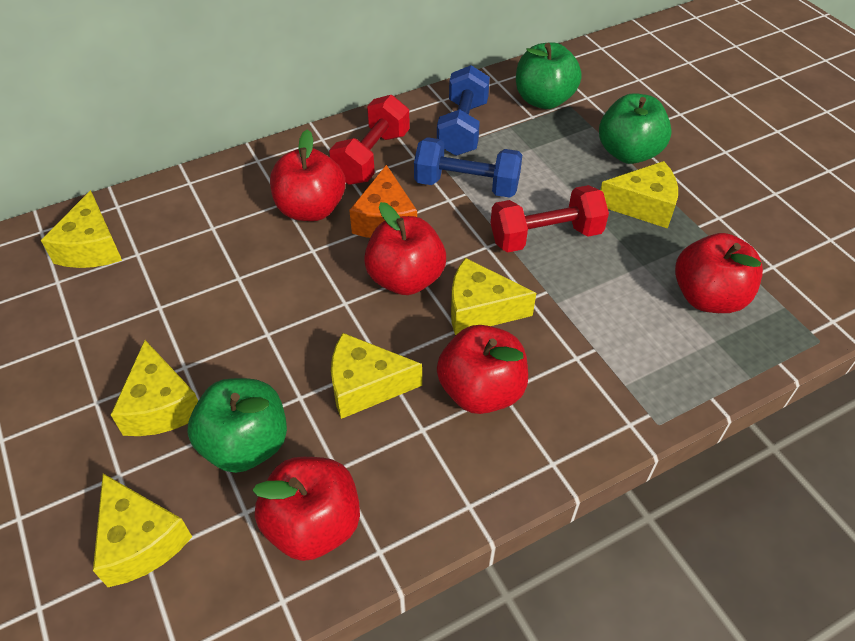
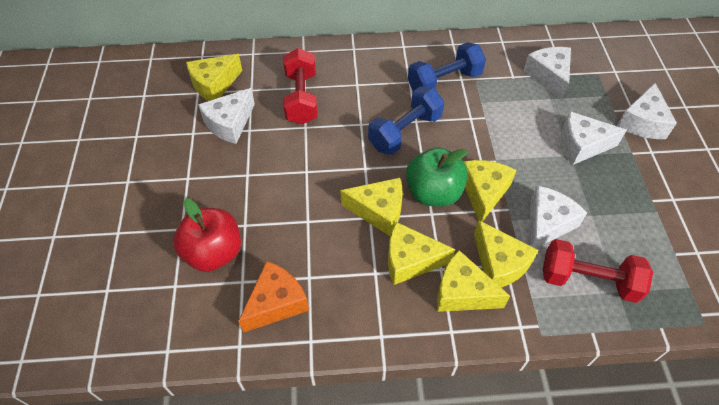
green apple: 3 -> 1
red apple: 5 -> 1
white cheese: 0 -> 5

